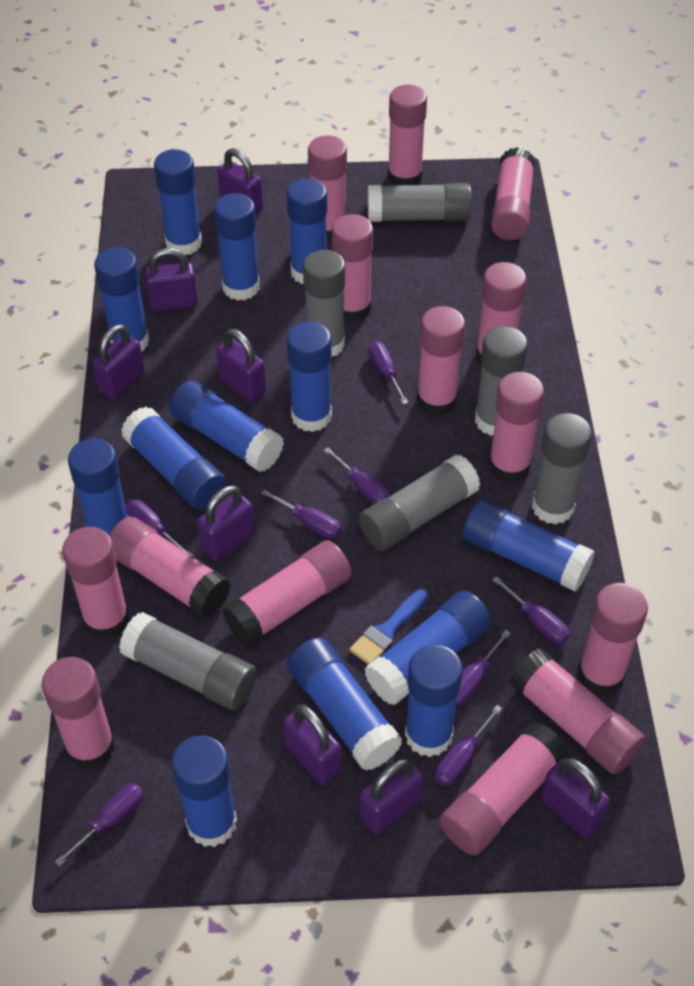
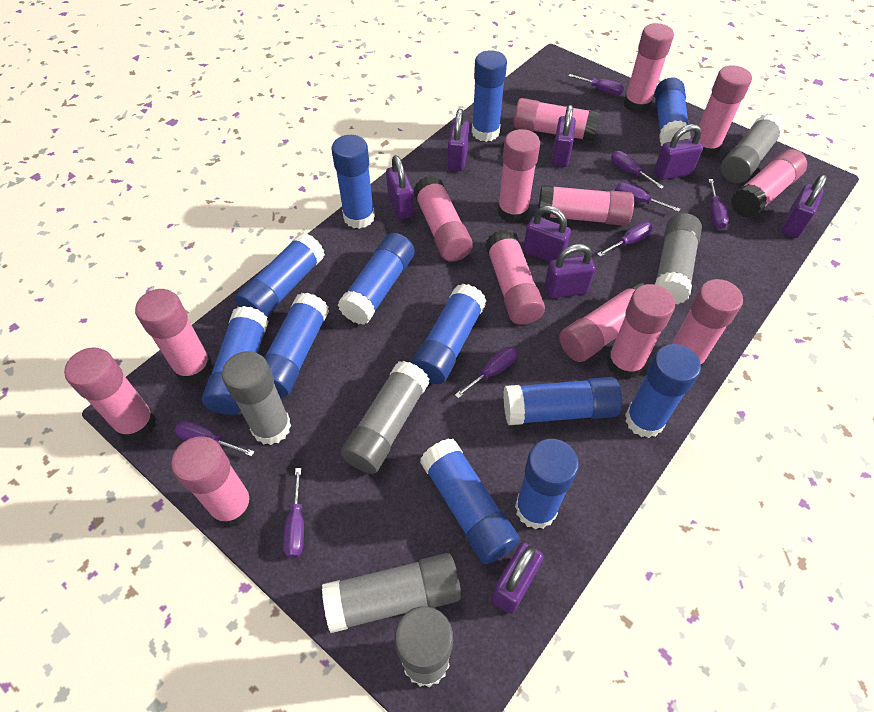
blue brush: 1 -> 0
blue glue stick: 13 -> 12

